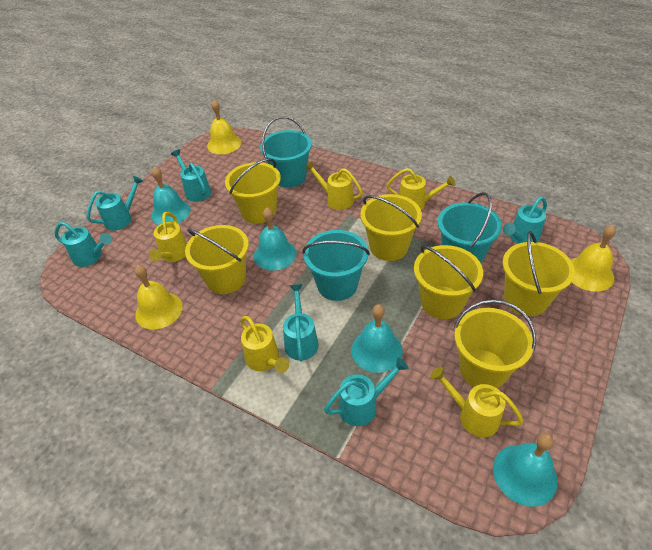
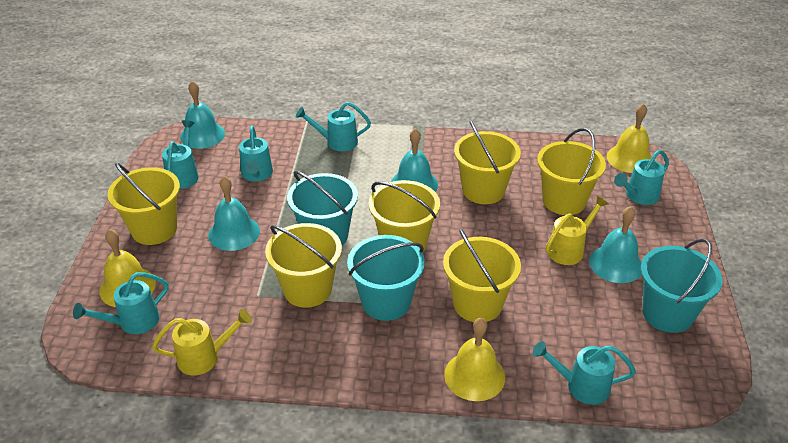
yellow watering can: 5 -> 2

